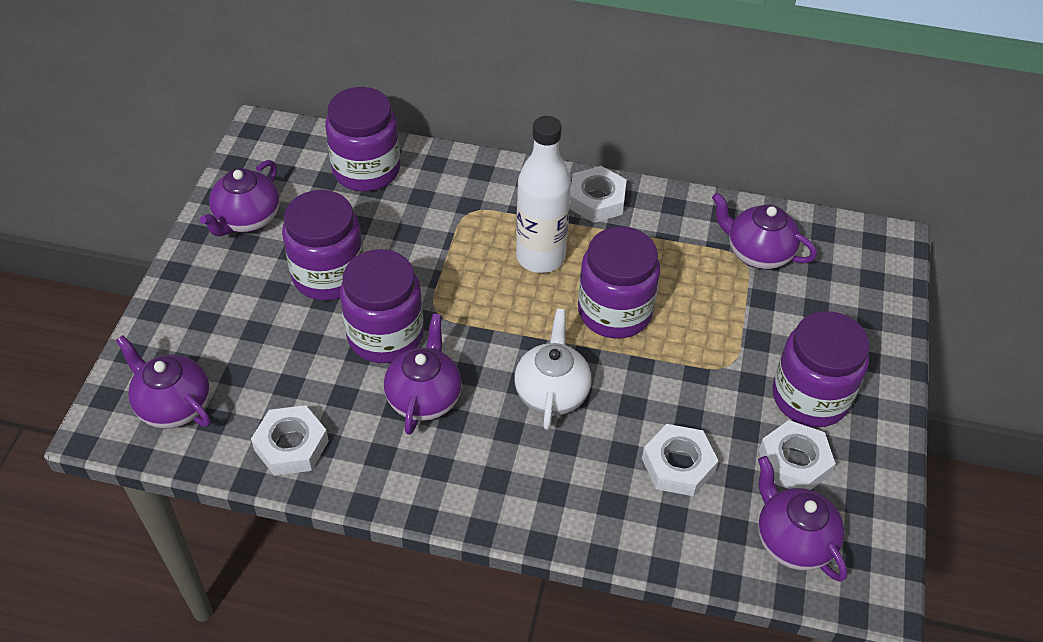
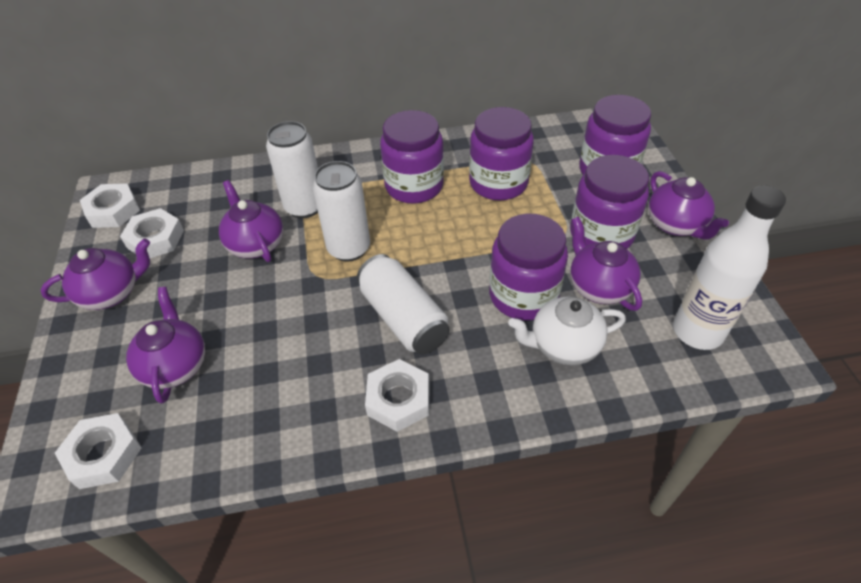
white can: 0 -> 3

